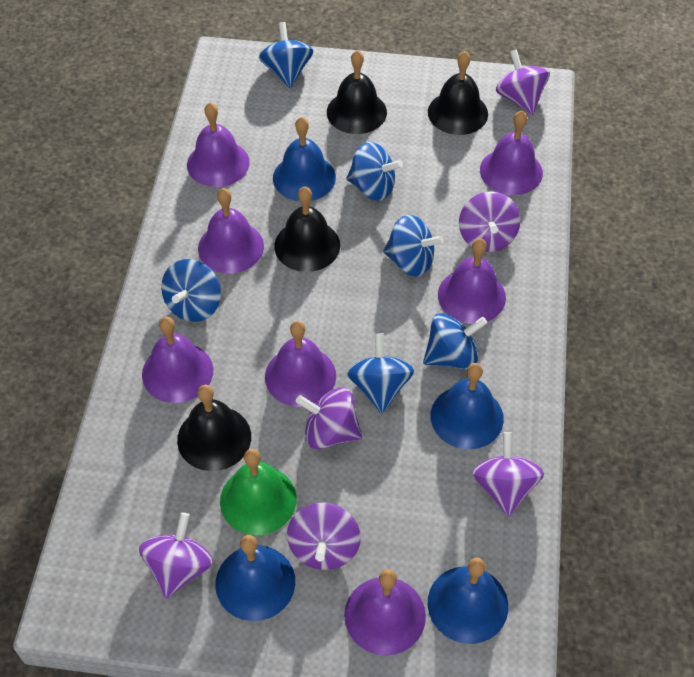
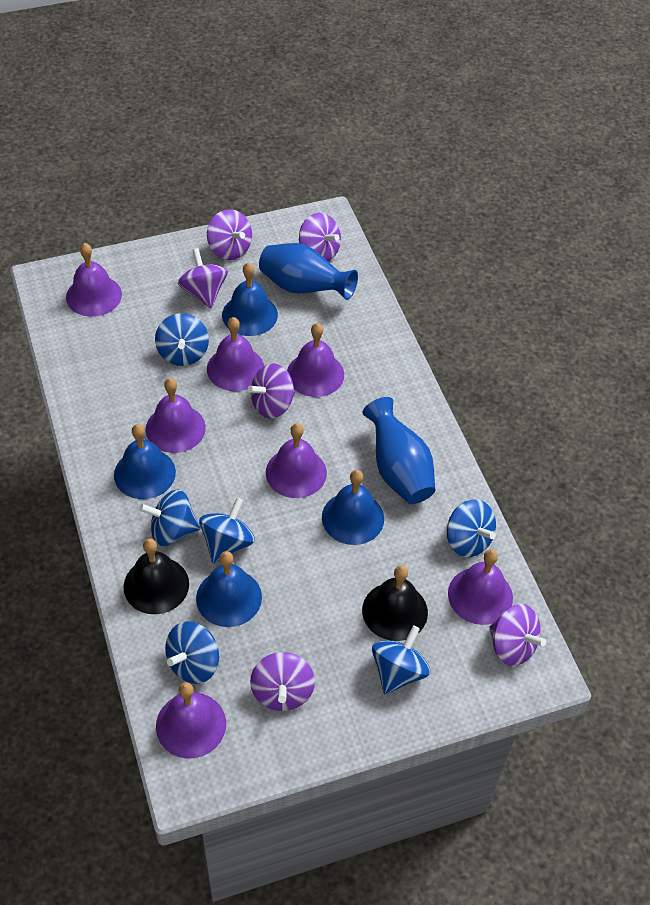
black bell: 4 -> 2
blue vase: 0 -> 2
green bell: 1 -> 0

